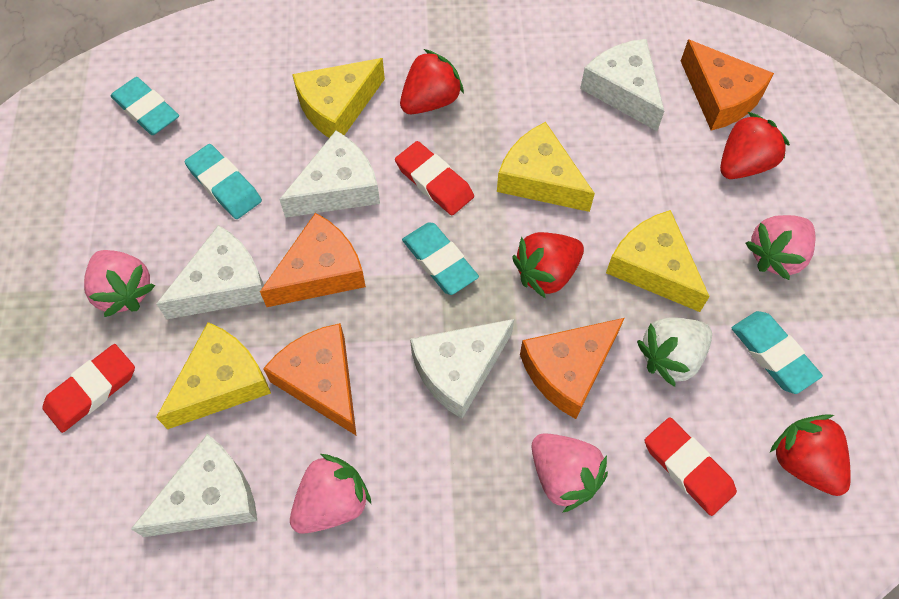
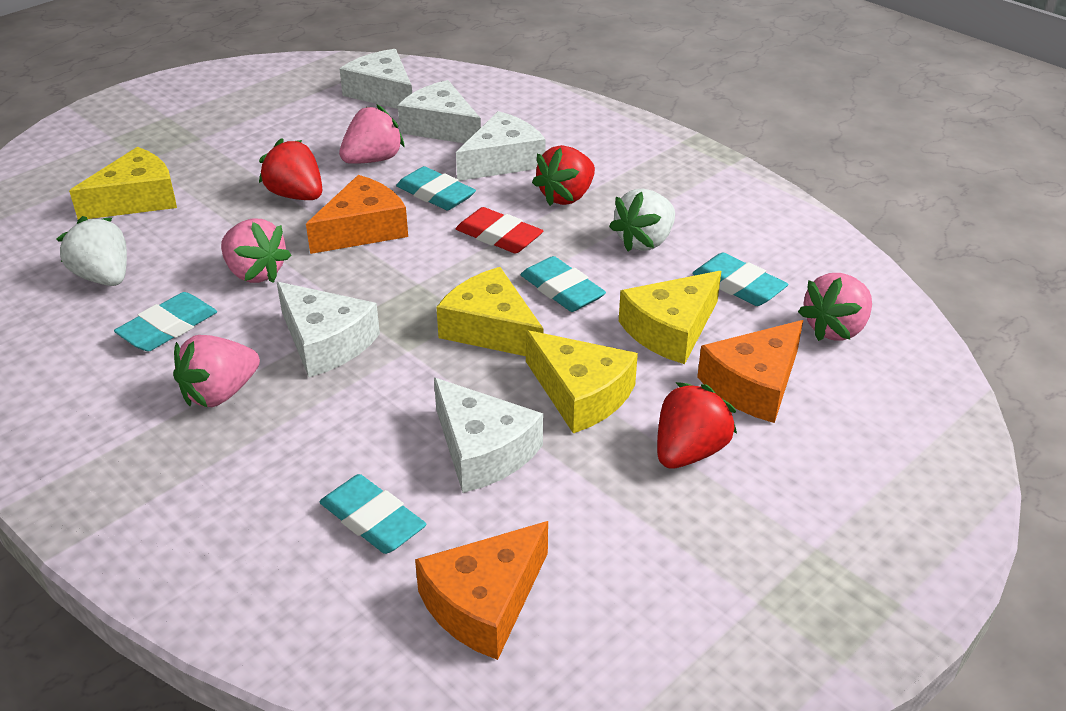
orange cheese: 4 -> 3
red eraser: 3 -> 1
red strawberry: 4 -> 3
turquoise eraser: 4 -> 5
white strawberry: 1 -> 2

